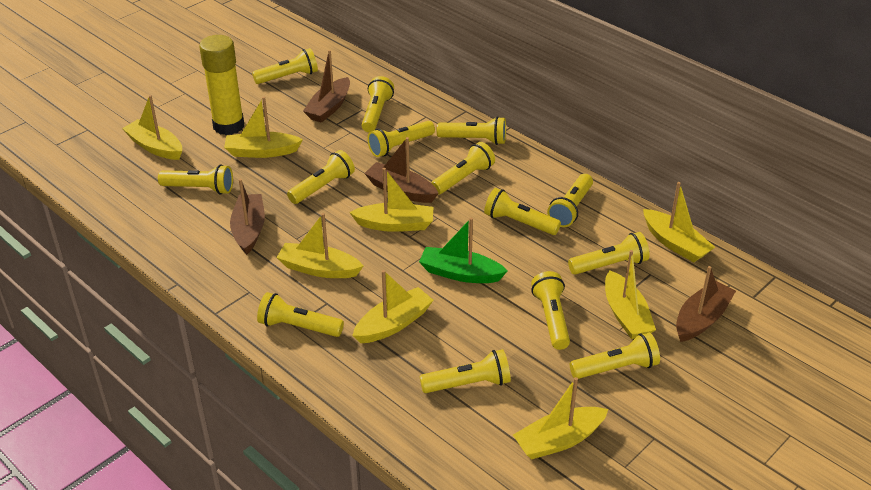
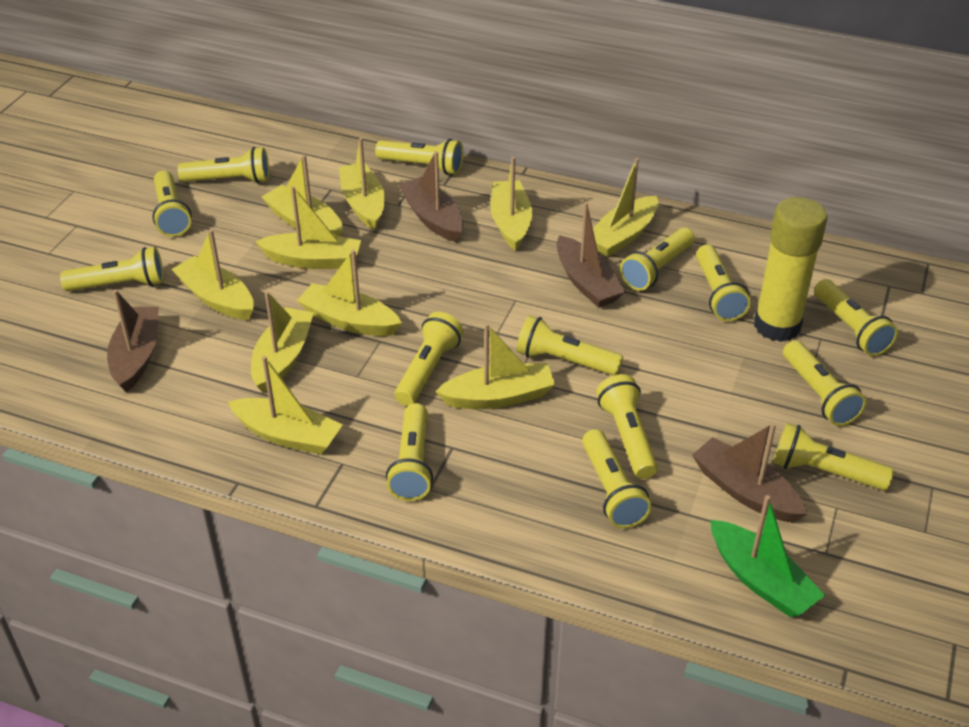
yellow boat: 8 -> 10

